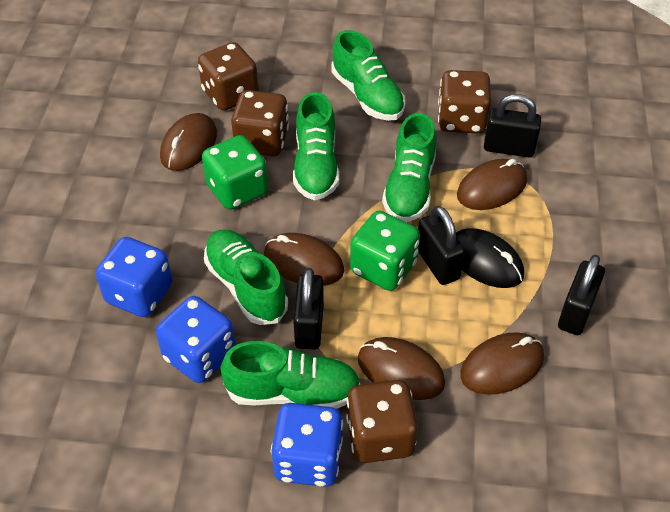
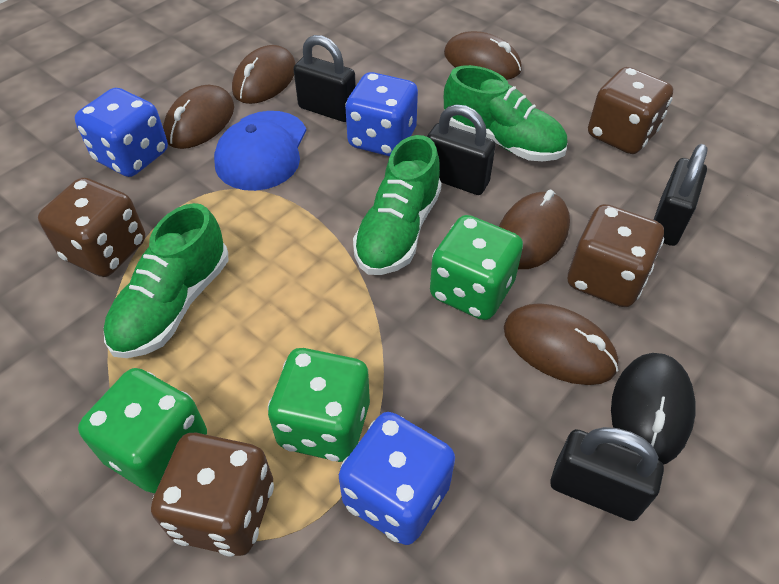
blue cap: 0 -> 1
green dice: 2 -> 3
green shoe: 5 -> 3

